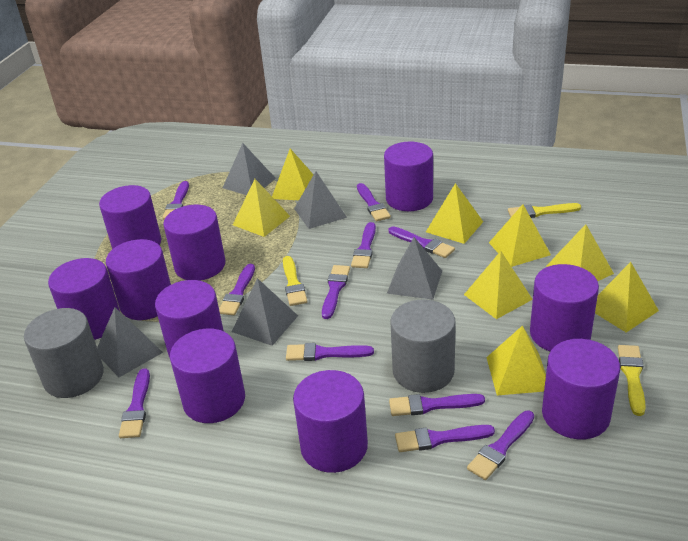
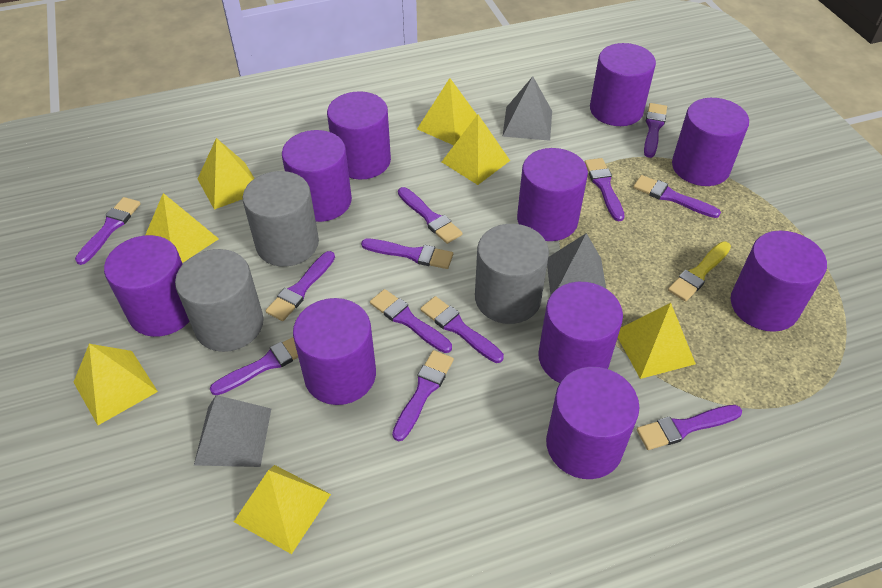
grey cylinder: 2 -> 3
grey pyramid: 5 -> 3
purple brush: 11 -> 12
yellow brush: 3 -> 1
yellow pyramid: 8 -> 7

